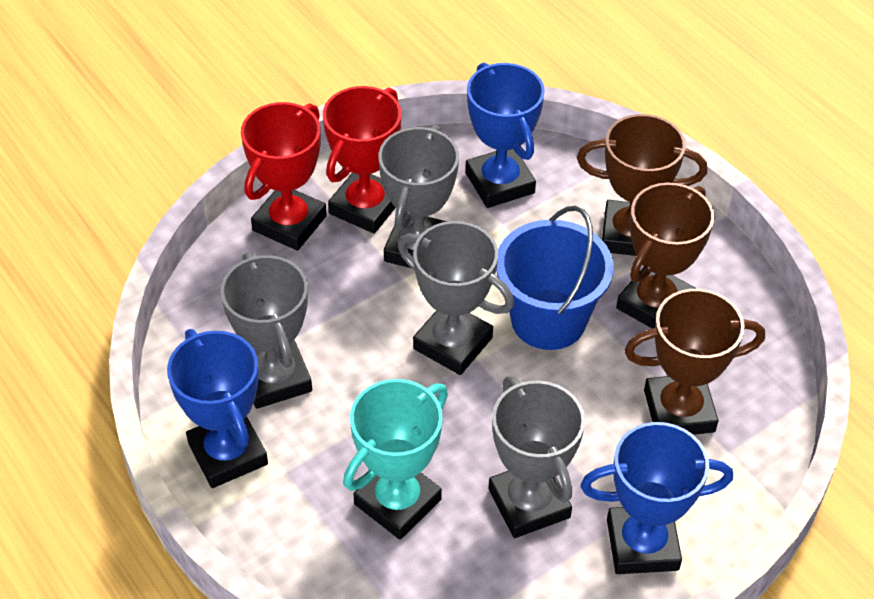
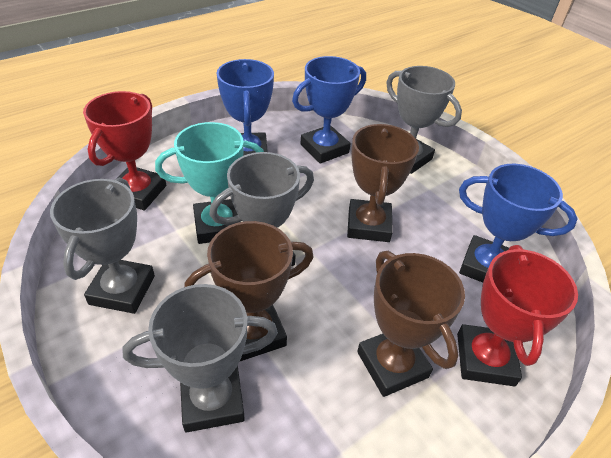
blue bucket: 1 -> 0

